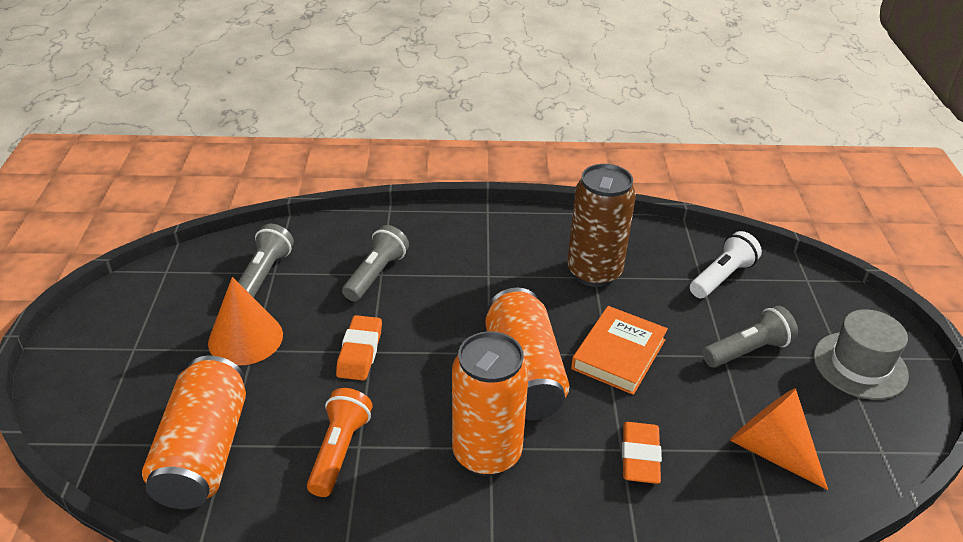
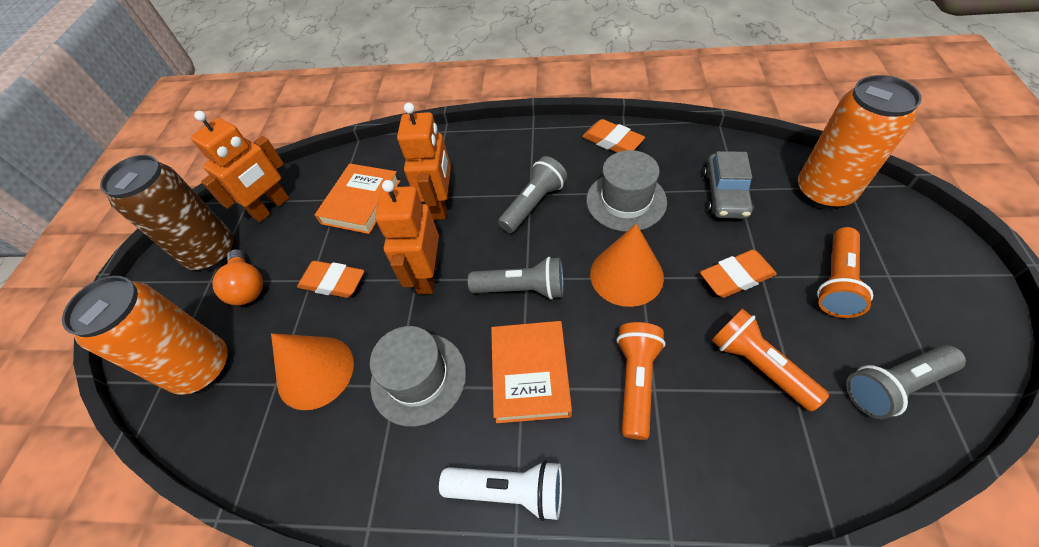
grey car: 0 -> 1
grey hat: 1 -> 2
orange book: 1 -> 2
orange can: 3 -> 2
orange eraser: 2 -> 3
orange flashlight: 1 -> 3
orange light bulb: 0 -> 1
orange robot: 0 -> 3

